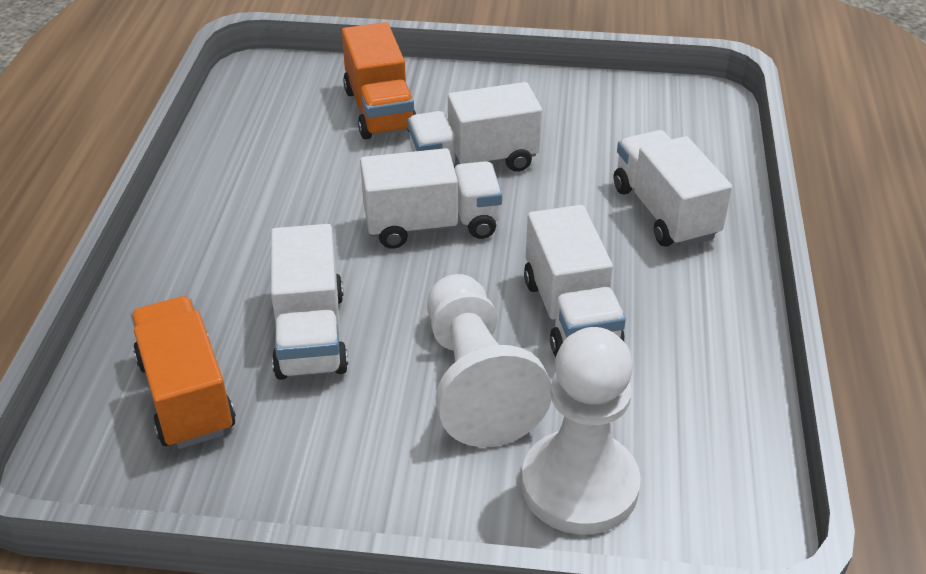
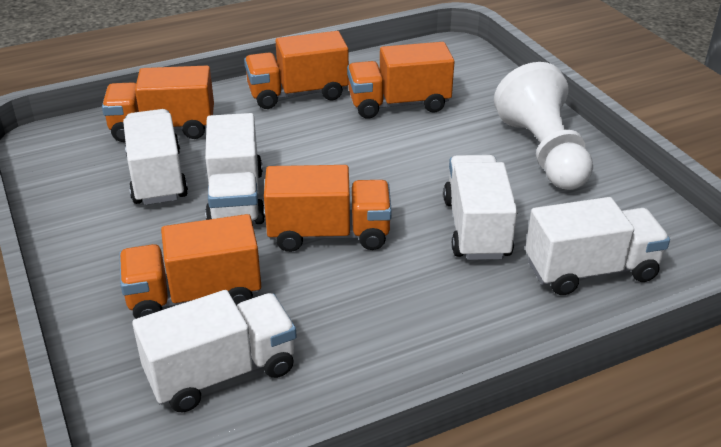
orange truck: 2 -> 5
white pawn: 2 -> 1

